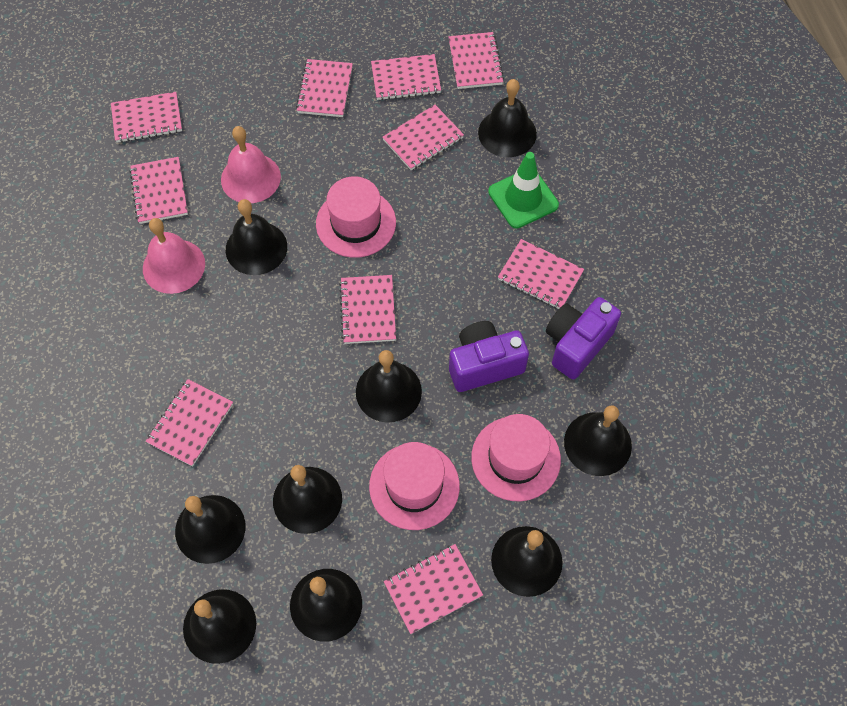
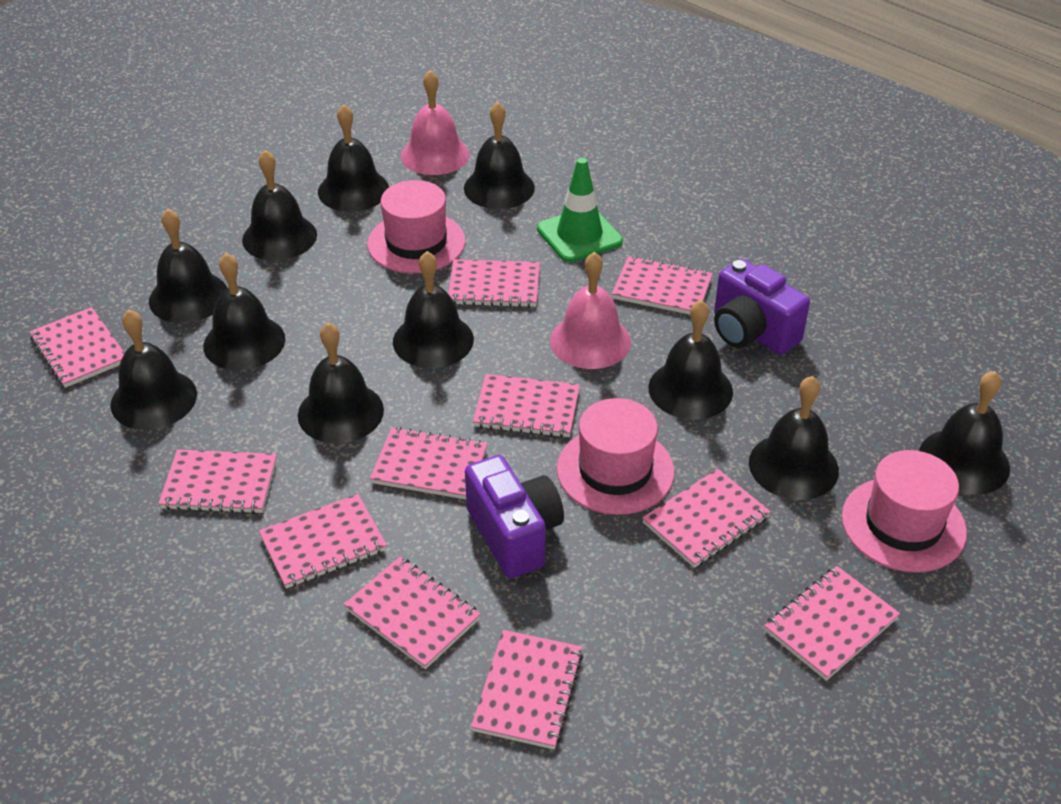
black bell: 9 -> 11
pink notebook: 10 -> 11

